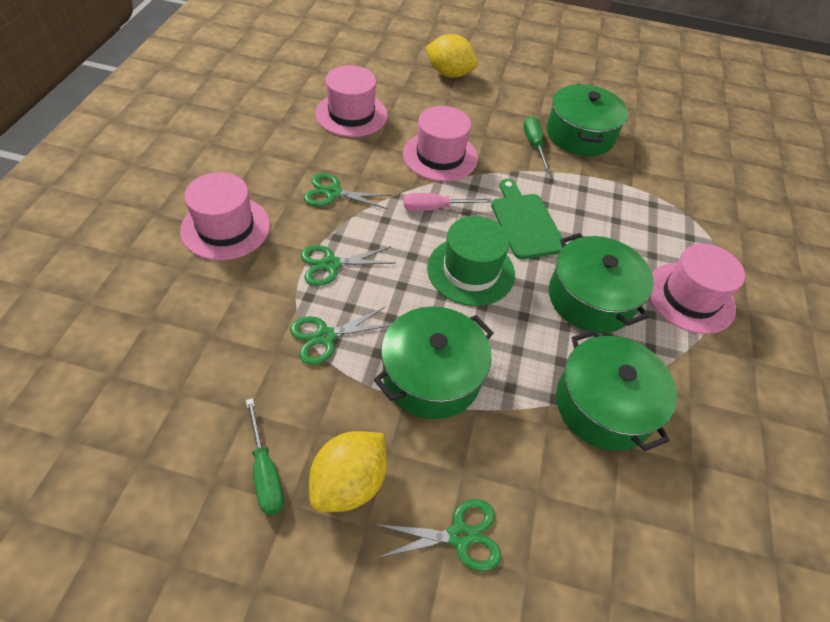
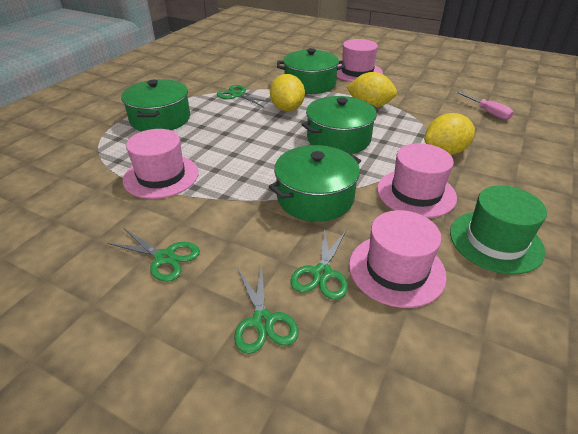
green cutting board: 1 -> 0
green screwdriver: 2 -> 0
yellow lemon: 2 -> 3

